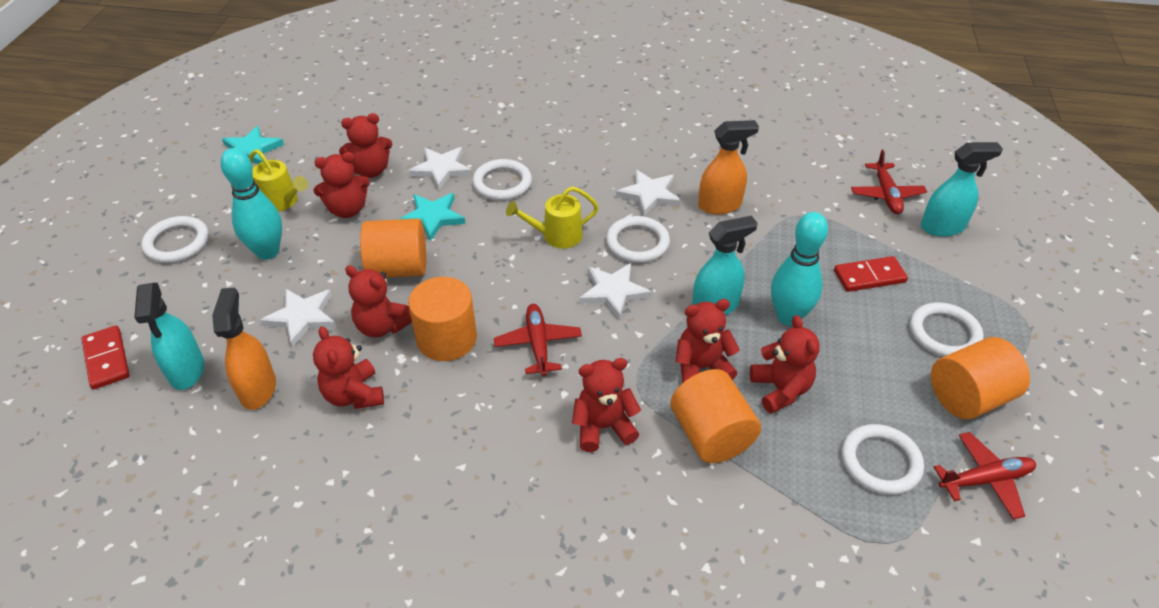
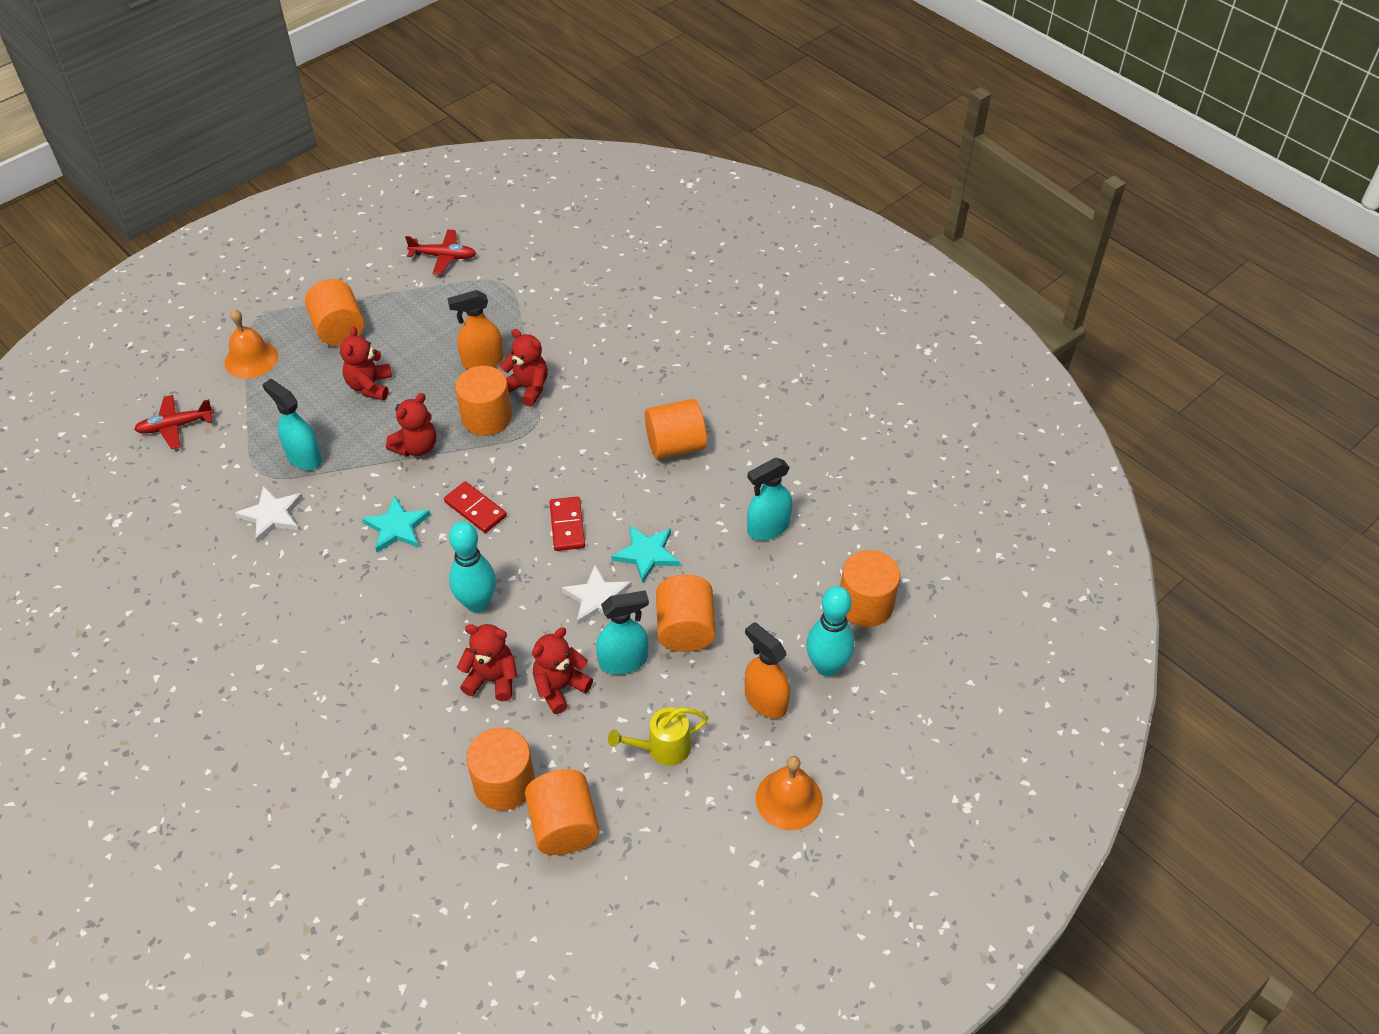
orange bell: 0 -> 2
orange cylinder: 4 -> 7
red plane: 3 -> 2
red teddy bear: 7 -> 5
white ring: 5 -> 0
white star: 4 -> 2
yellow watering can: 2 -> 1

